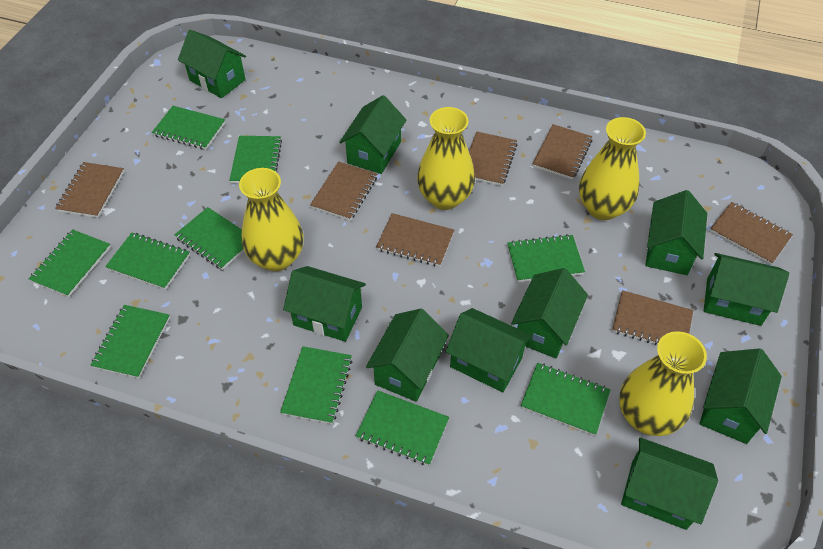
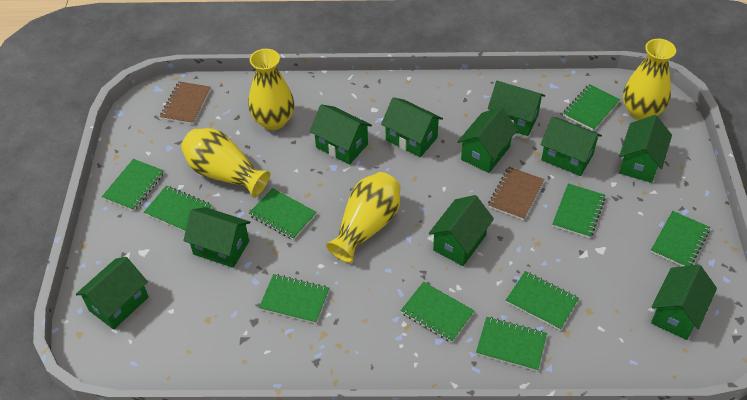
brown notebook: 7 -> 2

